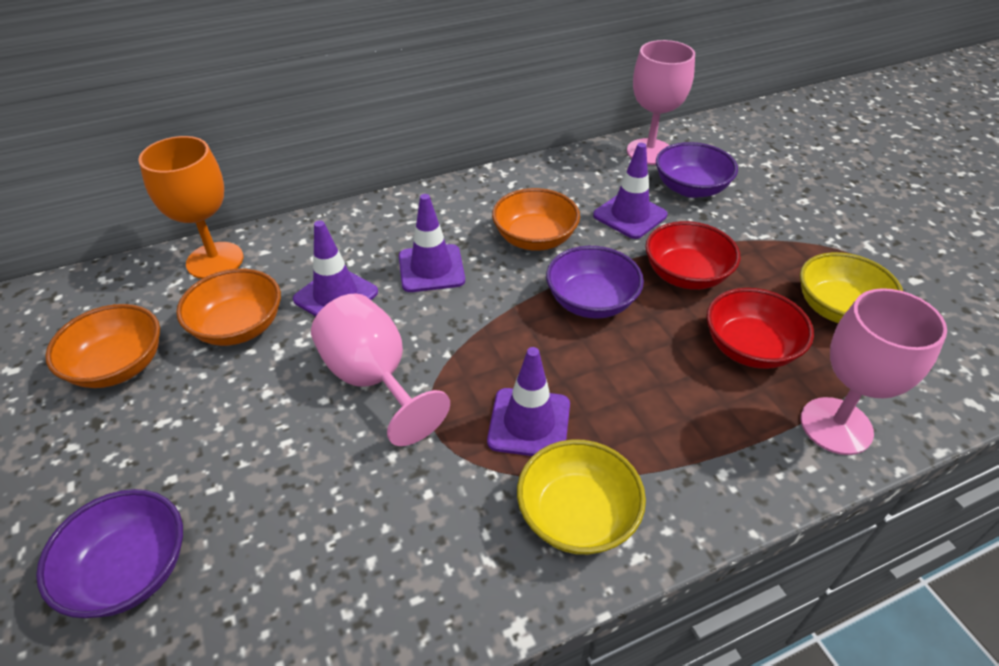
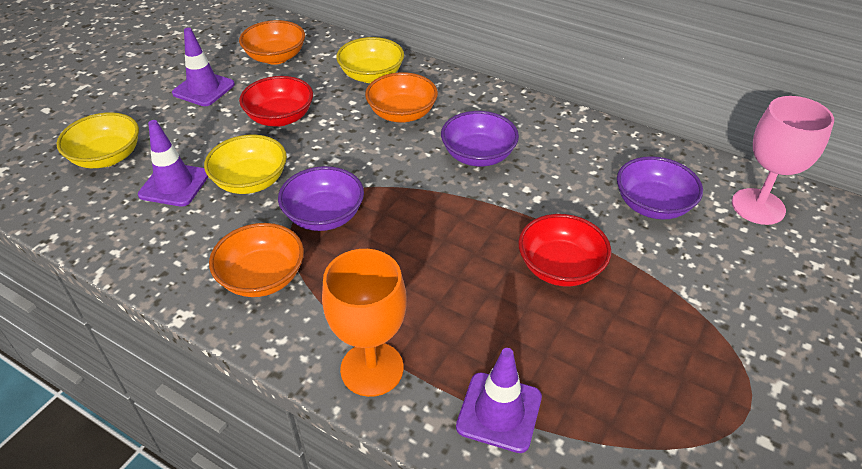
pink goblet: 3 -> 1
purple traffic cone: 4 -> 3
yellow bowl: 2 -> 3

